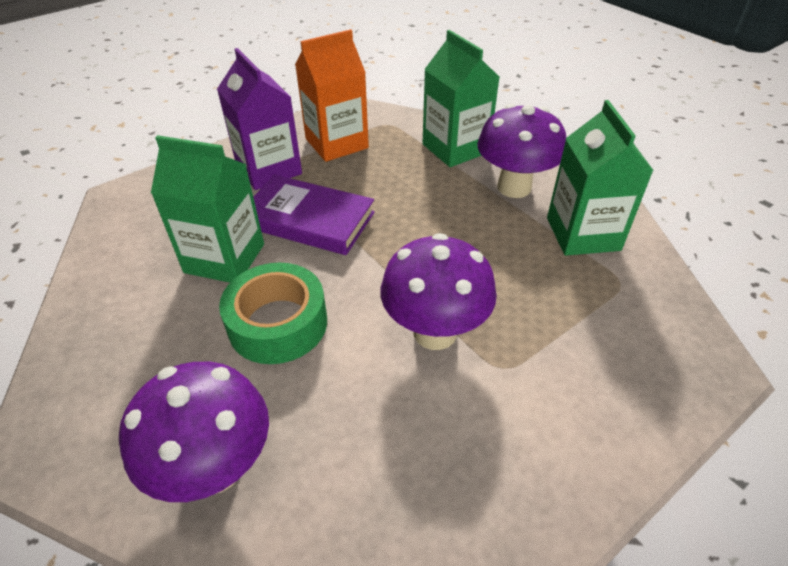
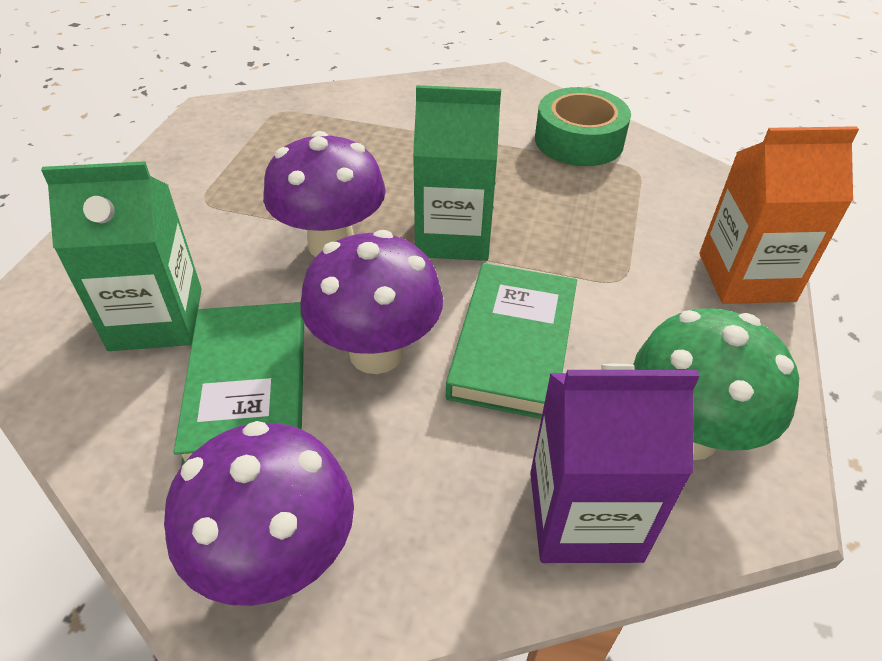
green book: 0 -> 2
green carton: 3 -> 2
green mushroom: 0 -> 1
purple book: 1 -> 0

